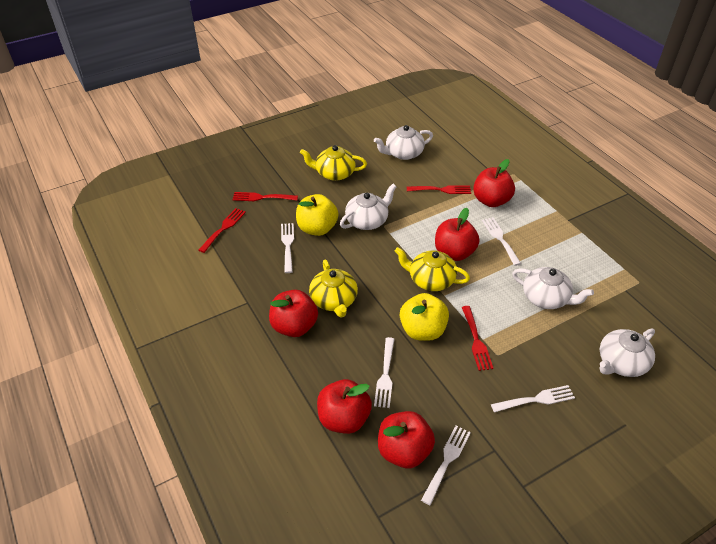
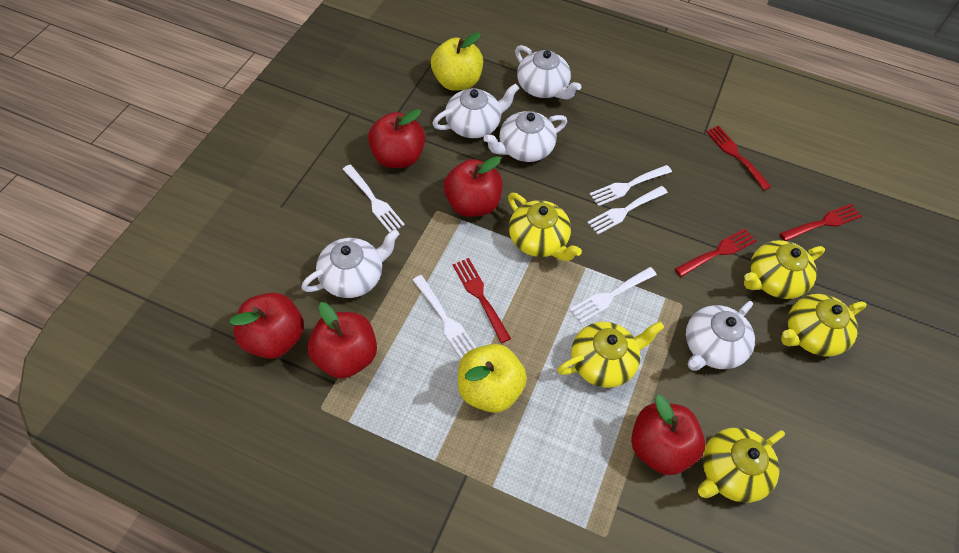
white teapot: 4 -> 5
yellow teapot: 3 -> 5

